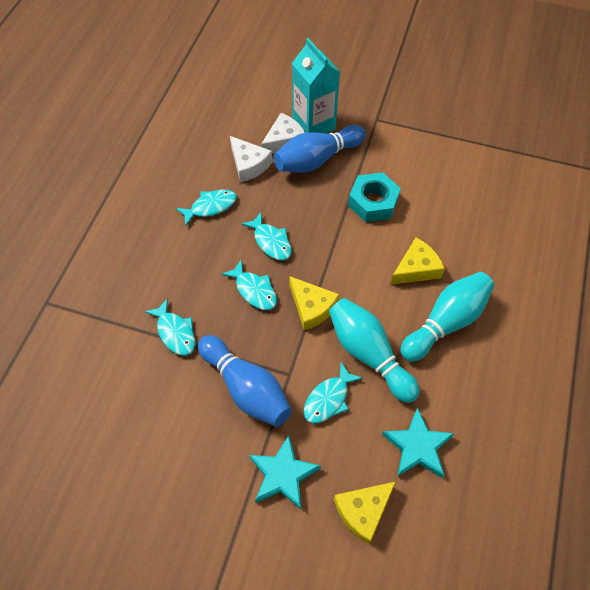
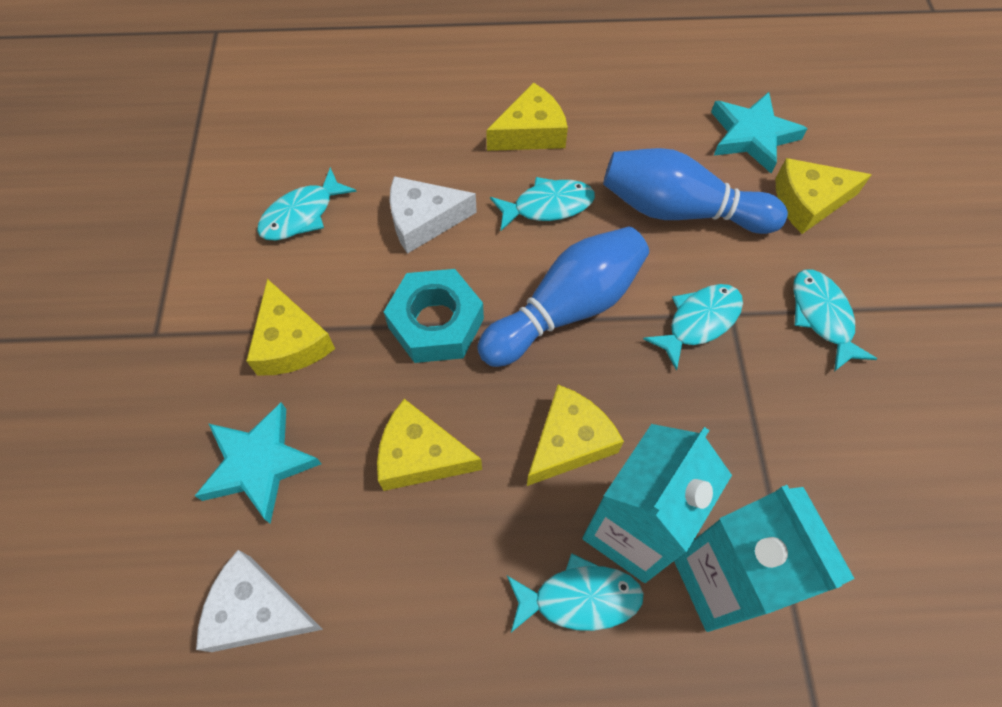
turquoise bowling pin: 2 -> 0
turquoise carton: 1 -> 2
yellow cheese: 3 -> 5

